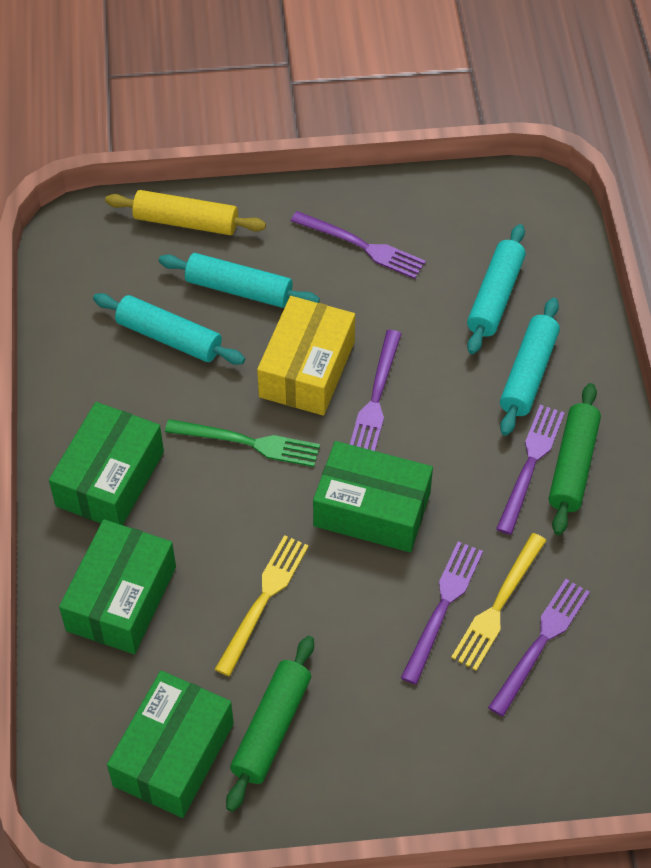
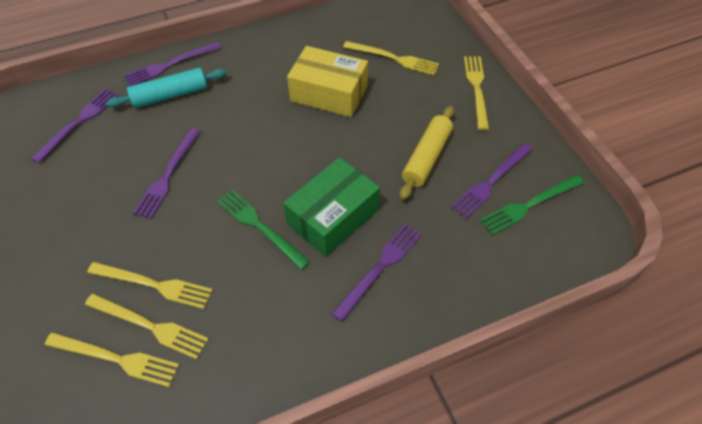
green box: 4 -> 1
green fork: 1 -> 2
green rolling pin: 2 -> 0
turquoise rolling pin: 4 -> 1
yellow fork: 2 -> 5

